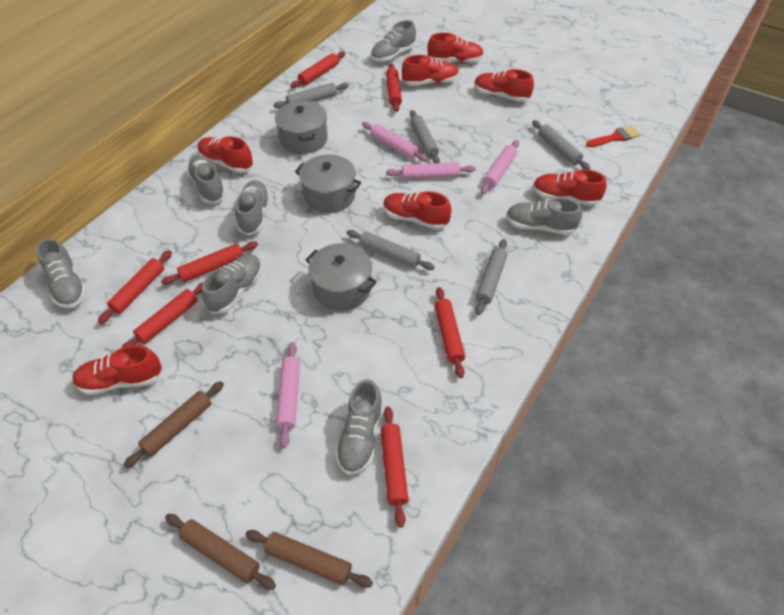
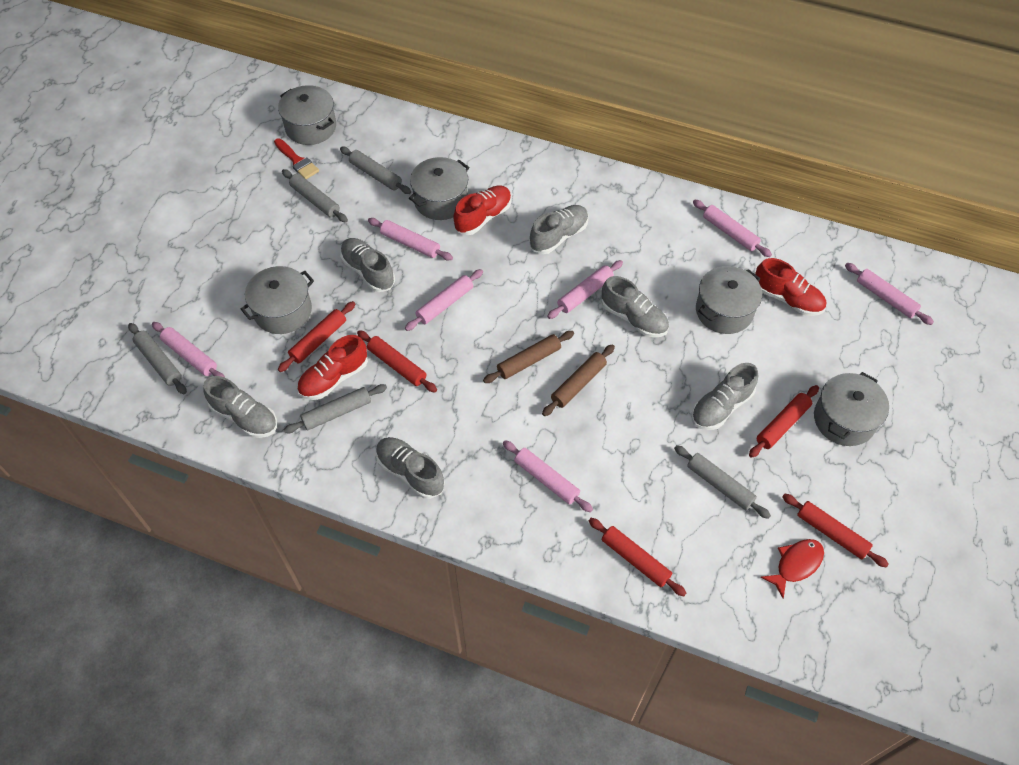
brown rolling pin: 3 -> 2
grey pot: 3 -> 5
grey shoe: 7 -> 6
pink rolling pin: 4 -> 7
red fish: 0 -> 1
red rolling pin: 7 -> 5
red shoe: 7 -> 3

